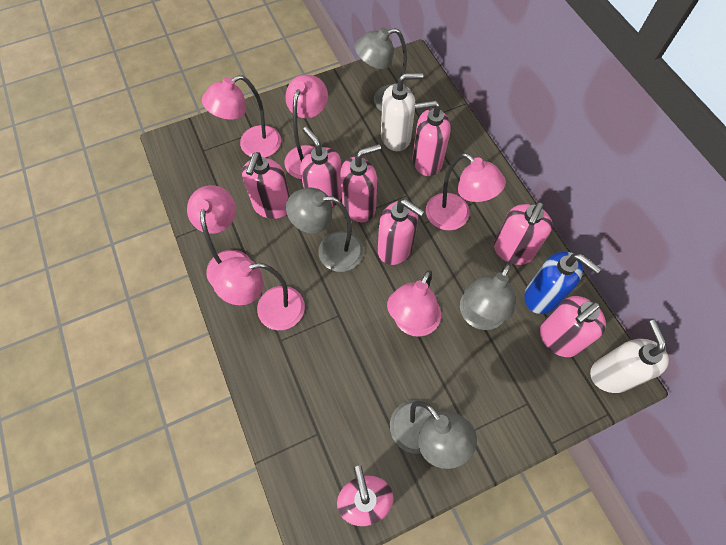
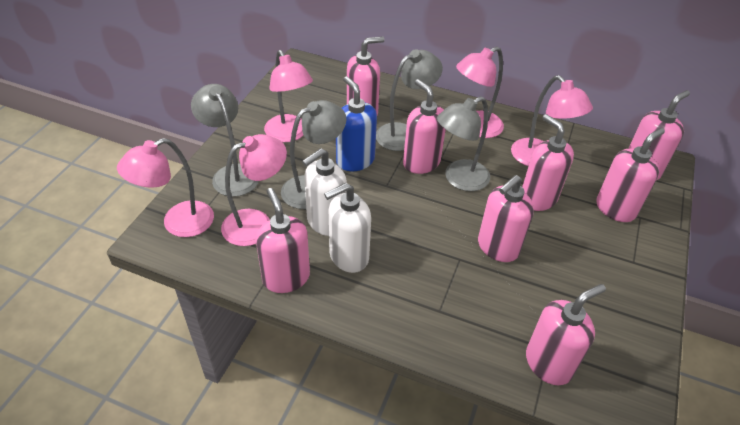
pink lamp: 6 -> 5

